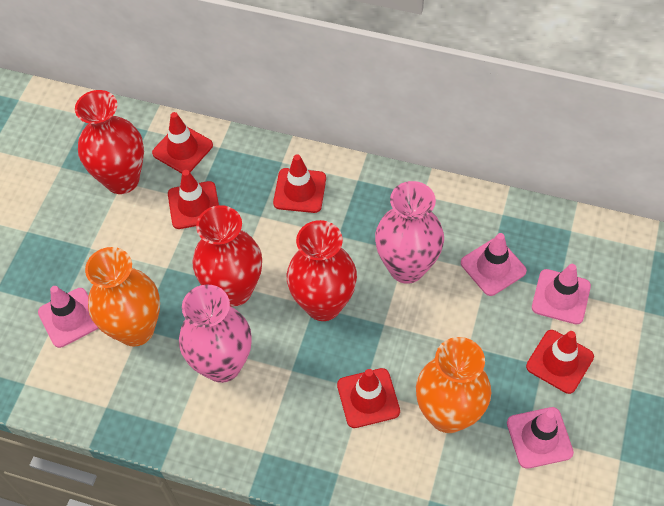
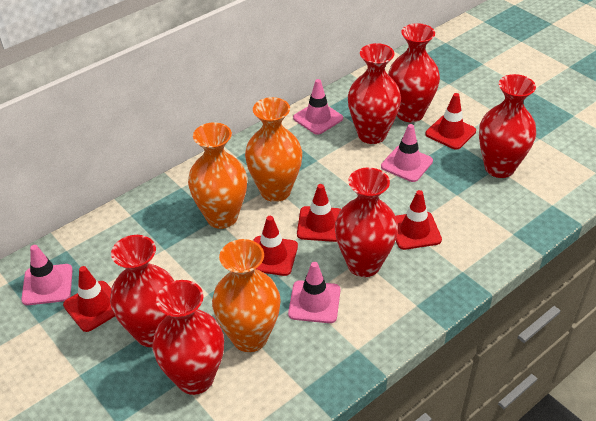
orange vase: 2 -> 3
pink vase: 2 -> 0
red vase: 3 -> 6

